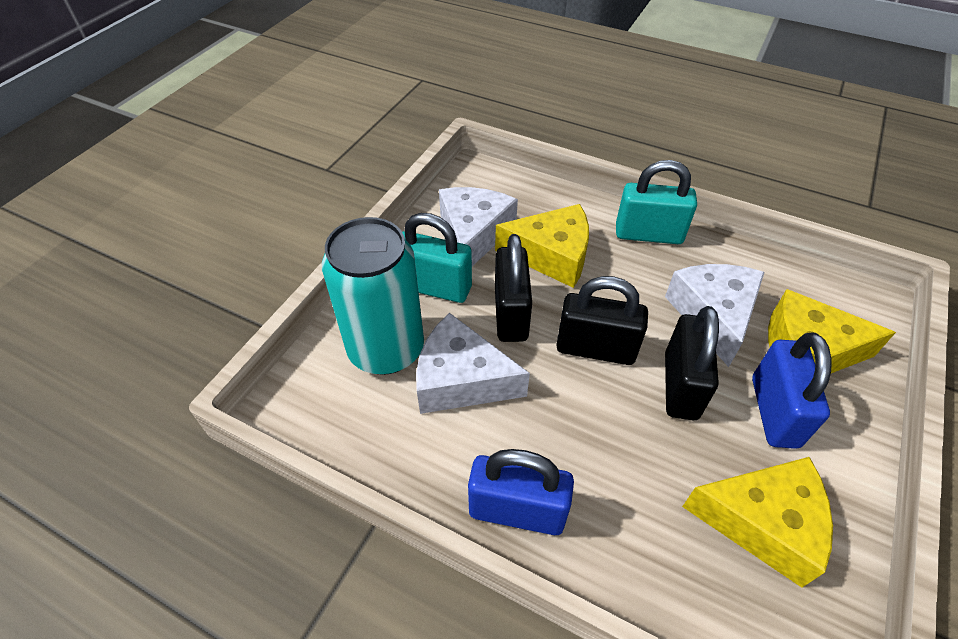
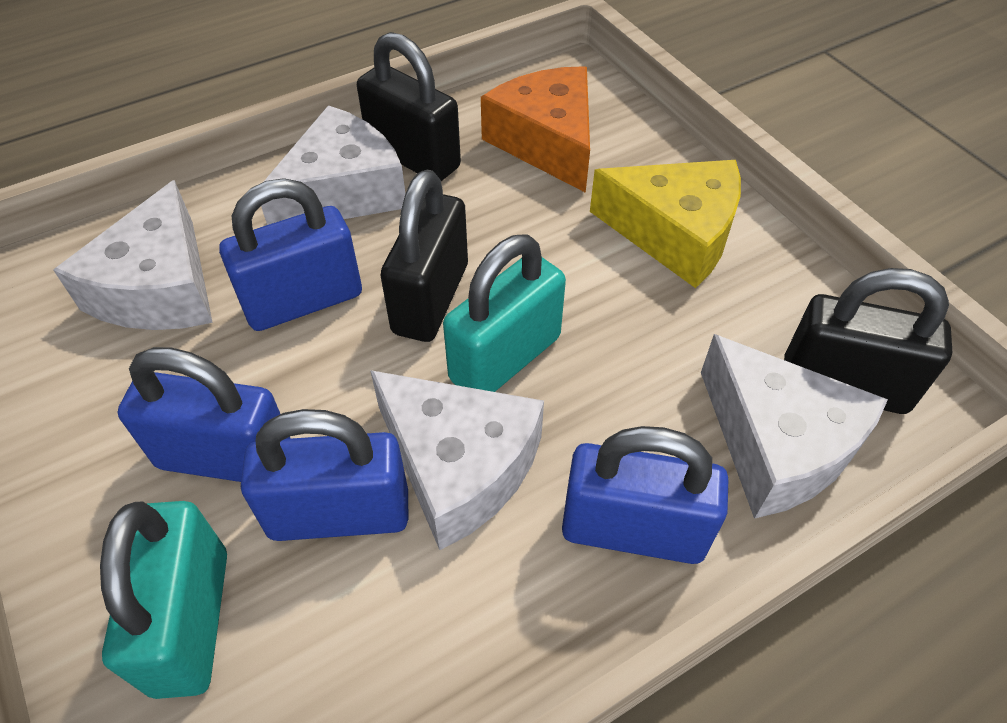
blue padlock: 2 -> 4
orange cheese: 0 -> 1
turquoise can: 1 -> 0
white cheese: 3 -> 4
yellow cheese: 3 -> 1

